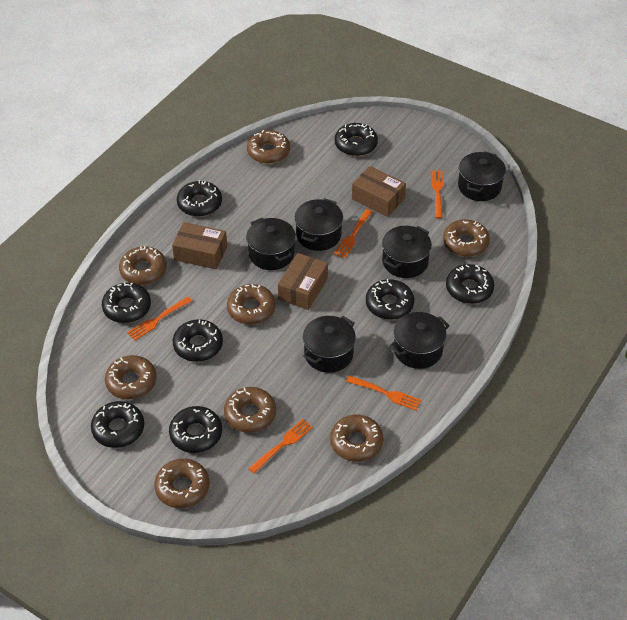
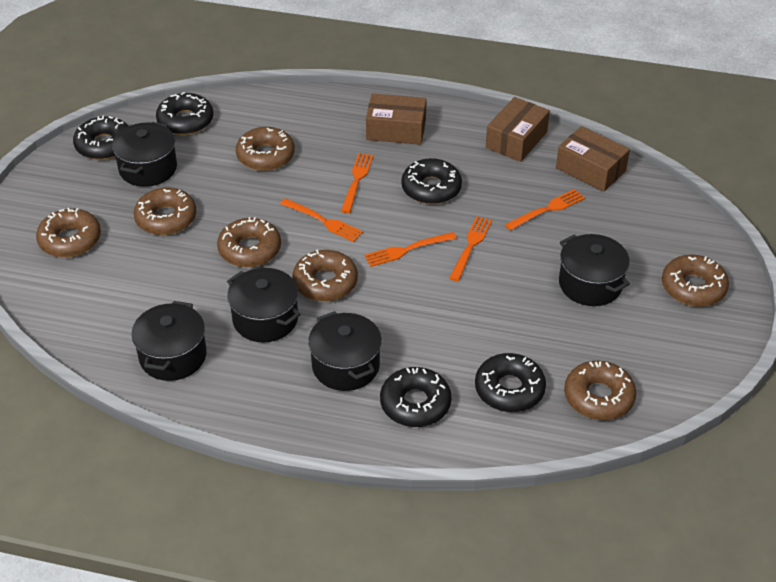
black donut: 8 -> 5
black pot: 6 -> 5
brown donut: 8 -> 7

